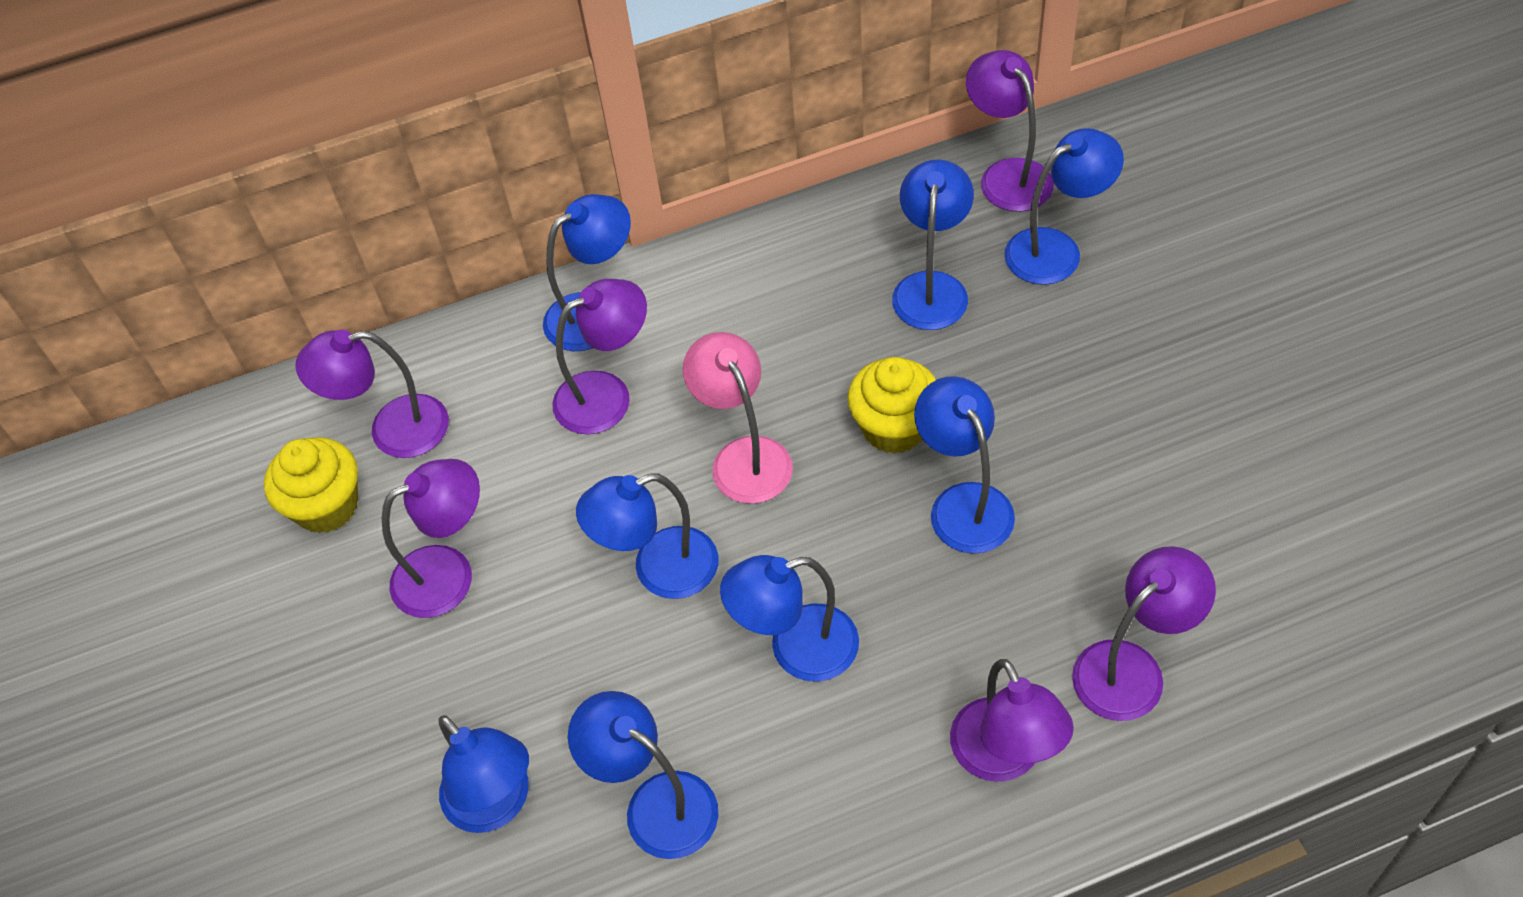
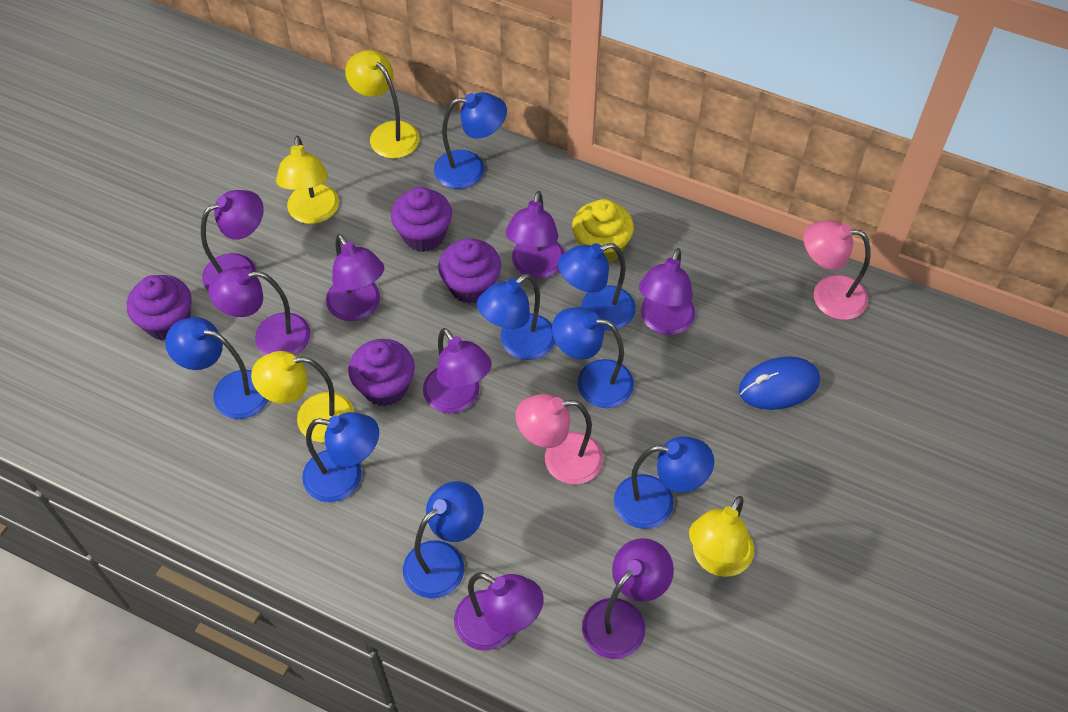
blue mouse: 0 -> 1
pink lamp: 1 -> 2
purple cupcake: 0 -> 4
purple lamp: 6 -> 8
yellow cupcake: 2 -> 1
yellow lamp: 0 -> 4

